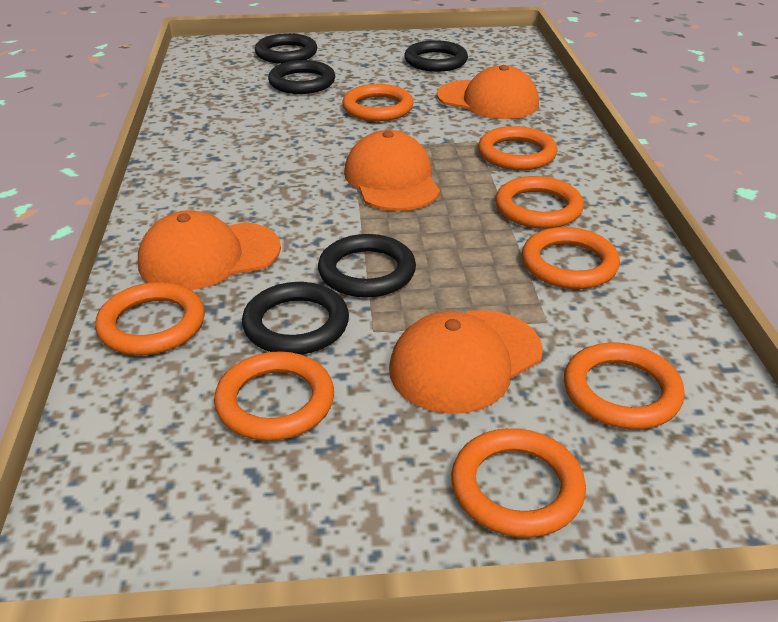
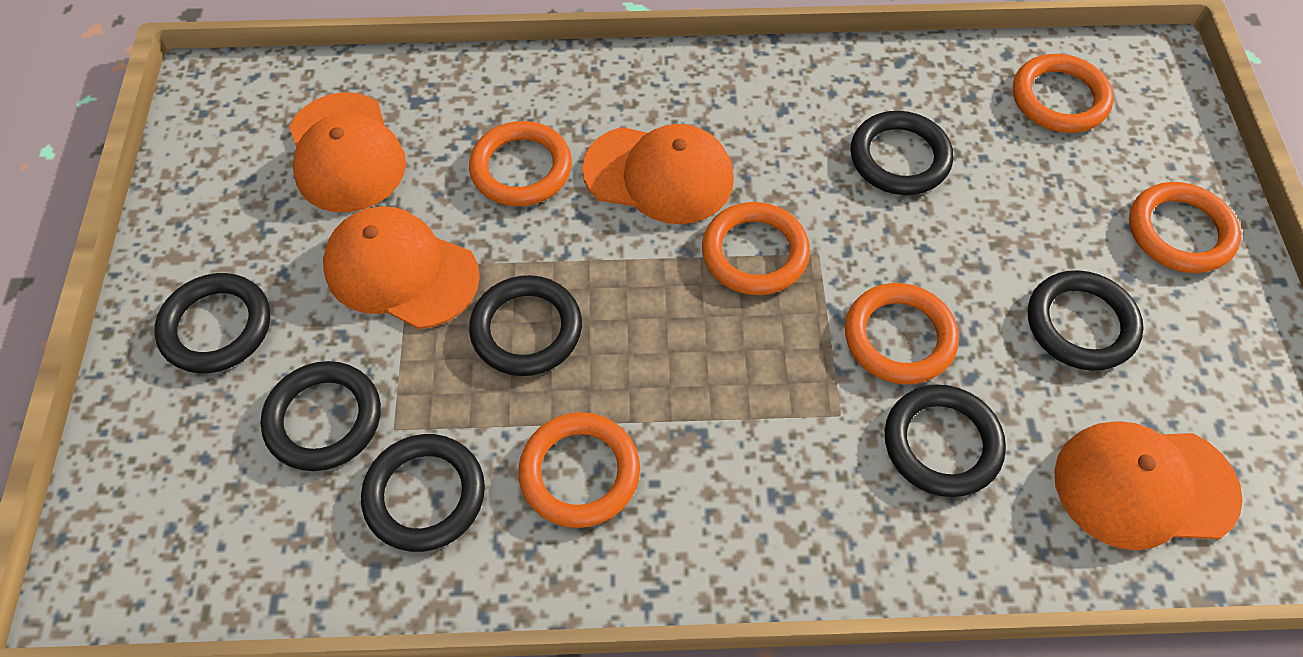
black ring: 5 -> 7
orange ring: 8 -> 6

